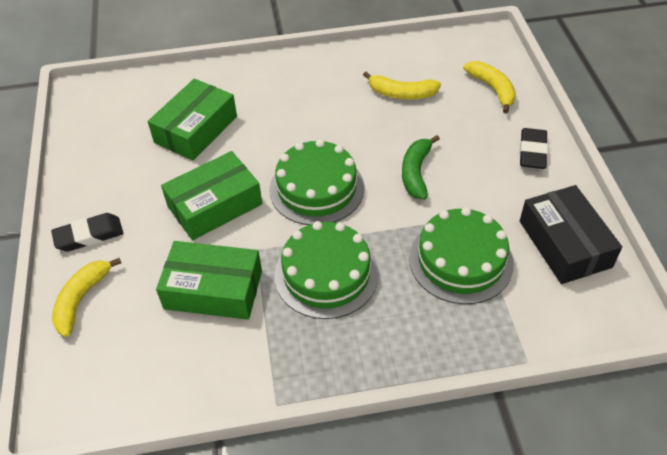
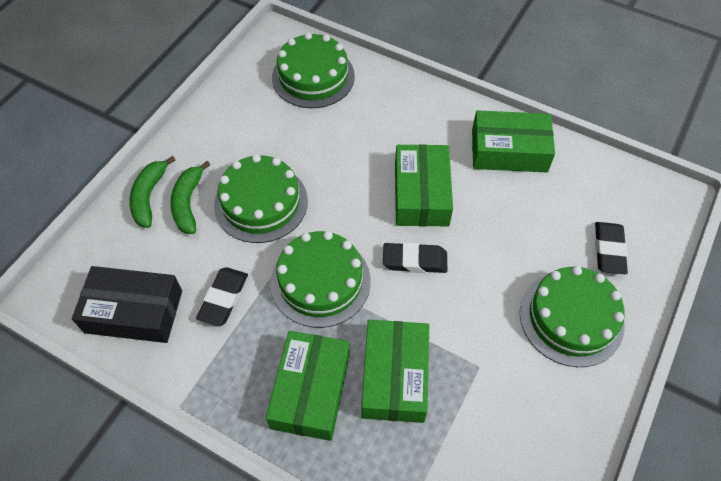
black eraser: 2 -> 3
green banana: 1 -> 2
green box: 3 -> 4
green cake: 3 -> 4
yellow banana: 3 -> 0

